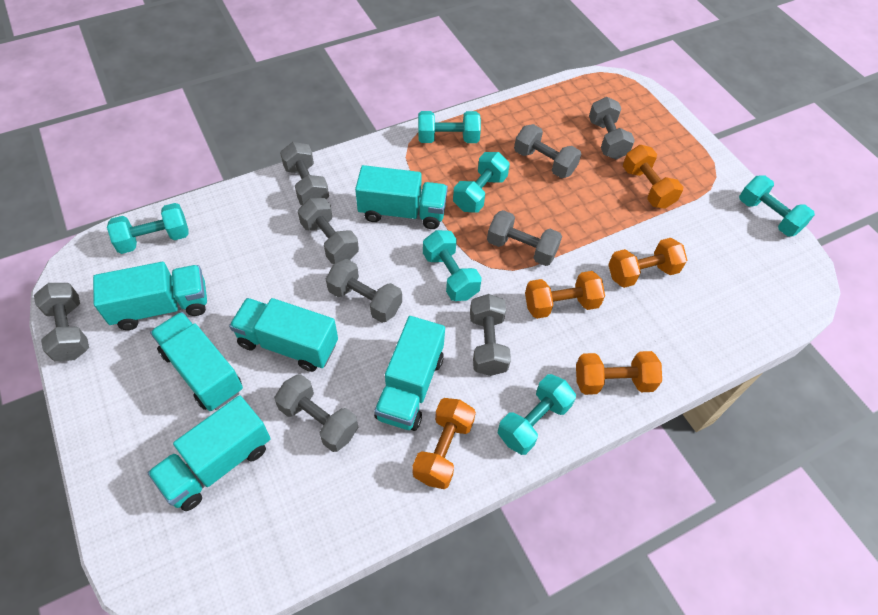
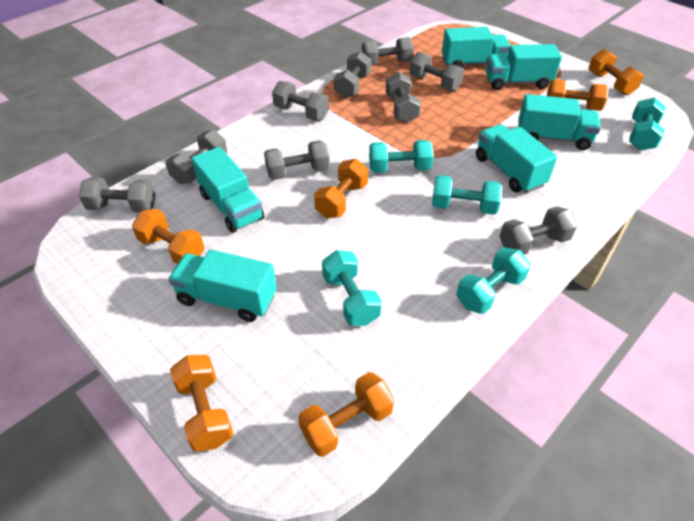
orange dumbbell: 5 -> 6
turquoise dumbbell: 6 -> 5

